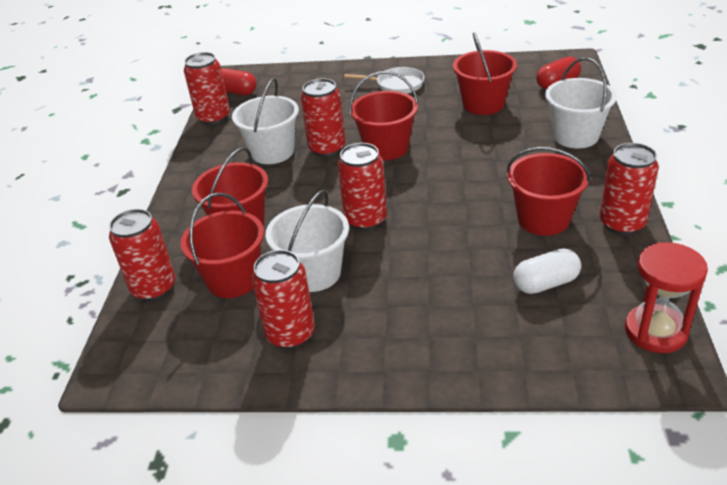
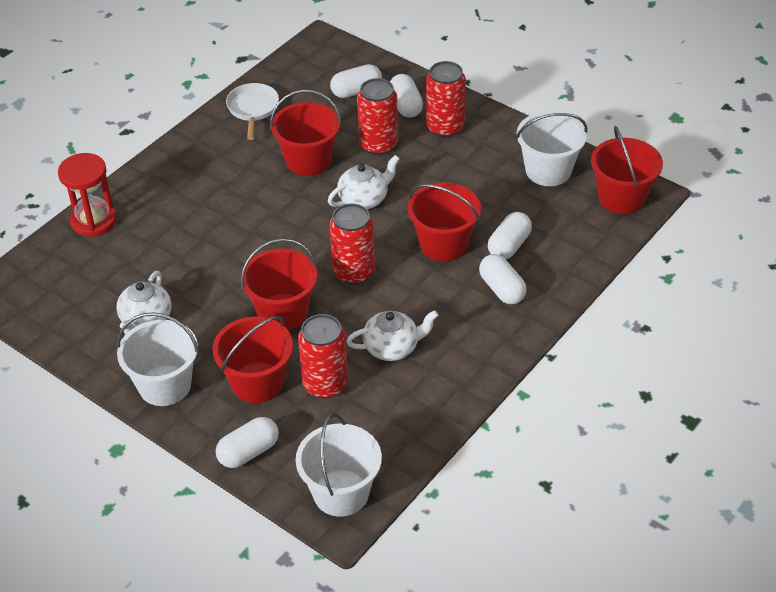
red can: 6 -> 4
red capsule: 2 -> 0
white capsule: 1 -> 5
white teapot: 0 -> 3

